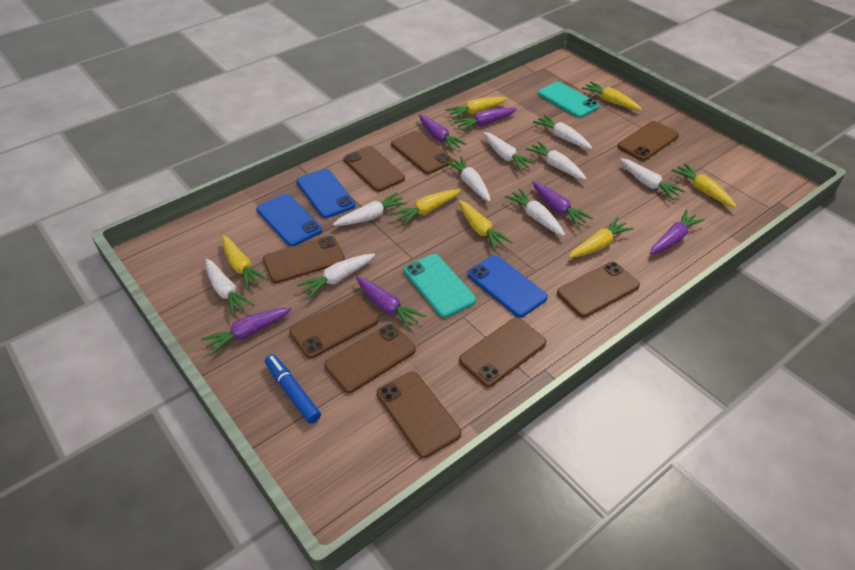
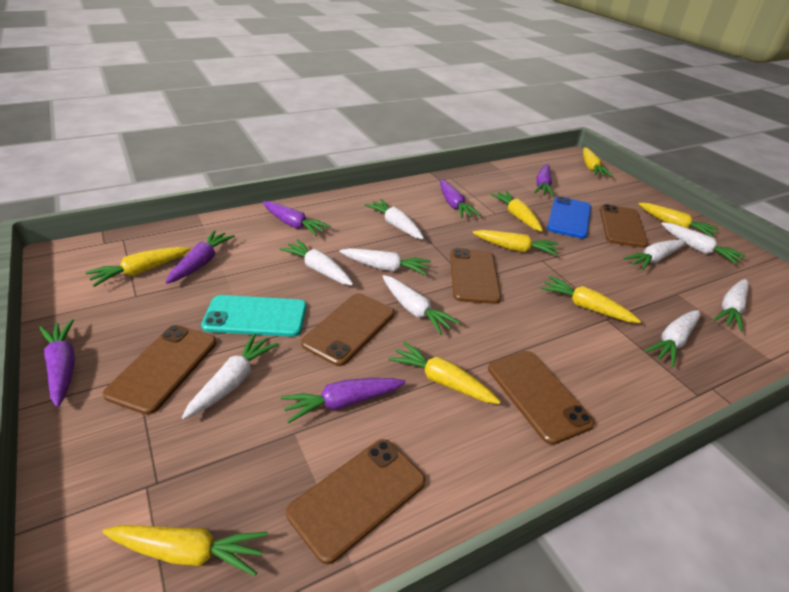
blue marker: 1 -> 0
blue phone: 3 -> 1
brown phone: 9 -> 6
turquoise phone: 2 -> 1
yellow carrot: 7 -> 8

